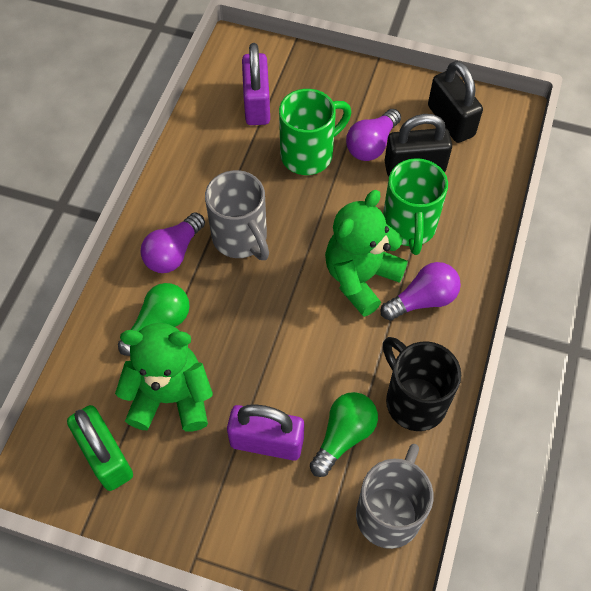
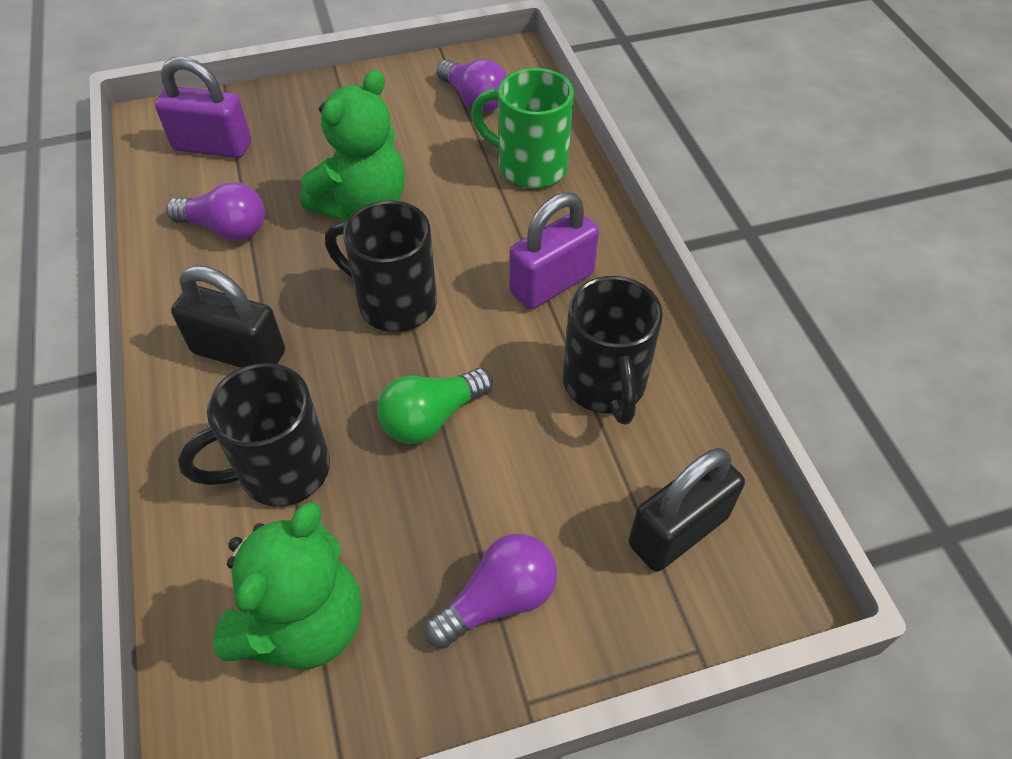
black mug: 1 -> 3
green light bulb: 2 -> 1
green mug: 2 -> 1
green padlock: 1 -> 0
grey mug: 2 -> 0

